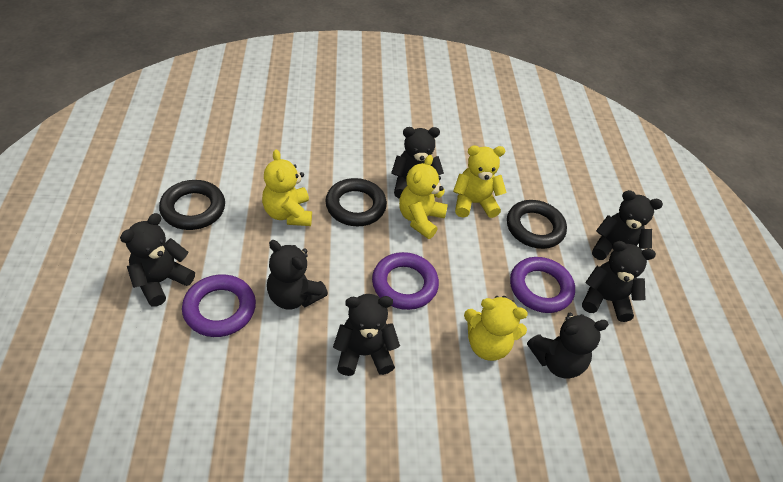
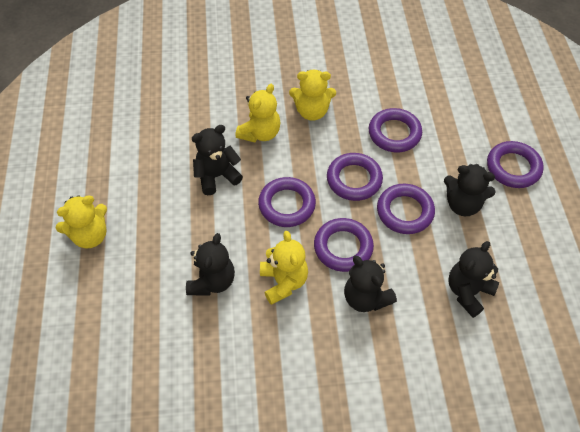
black ring: 3 -> 0
black teddy bear: 7 -> 5
purple ring: 3 -> 6

